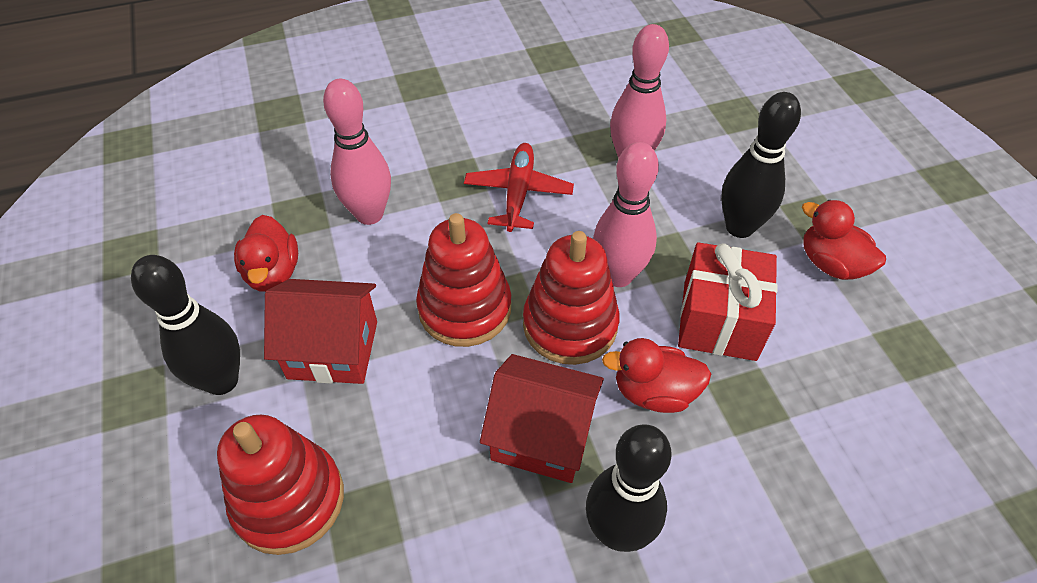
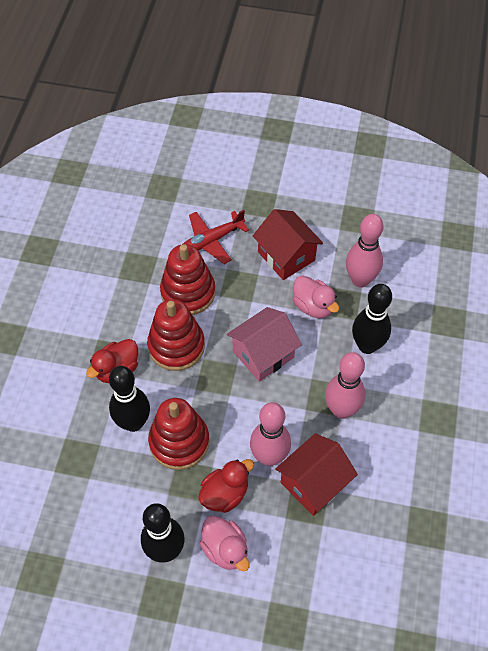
pink duck: 0 -> 2
pink house: 0 -> 1
red duck: 3 -> 2
red gift: 1 -> 0

